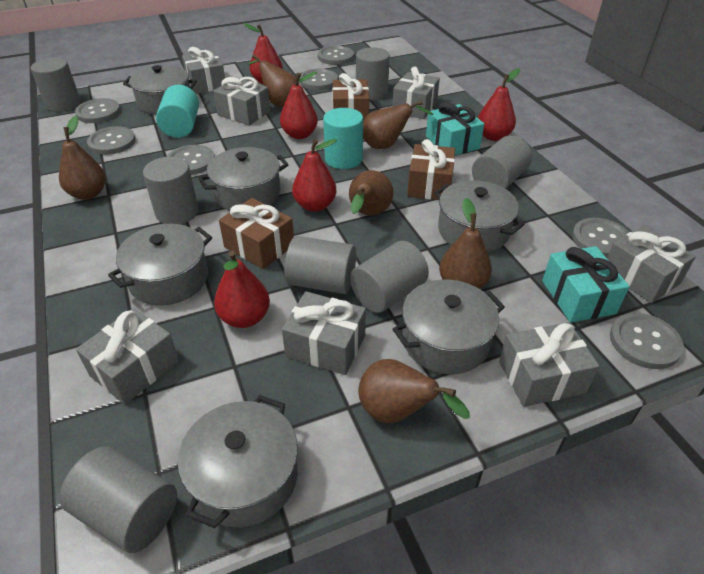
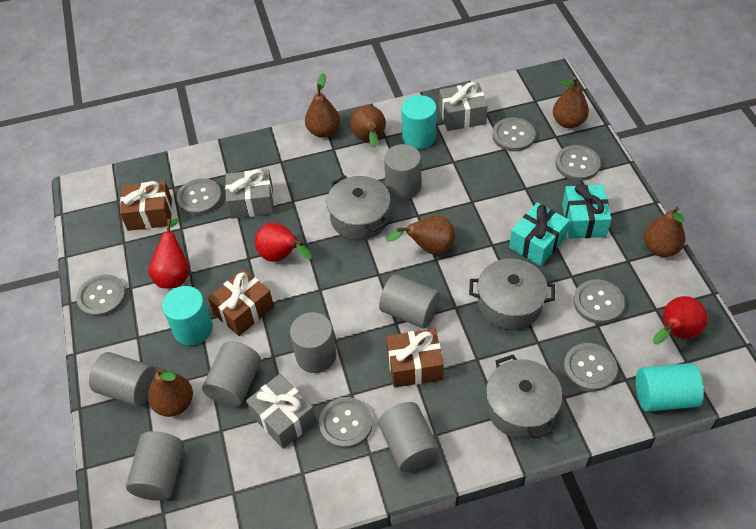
grey gift: 7 -> 3
grey pot: 6 -> 3
red pear: 5 -> 3
turquoise cylinder: 2 -> 3

